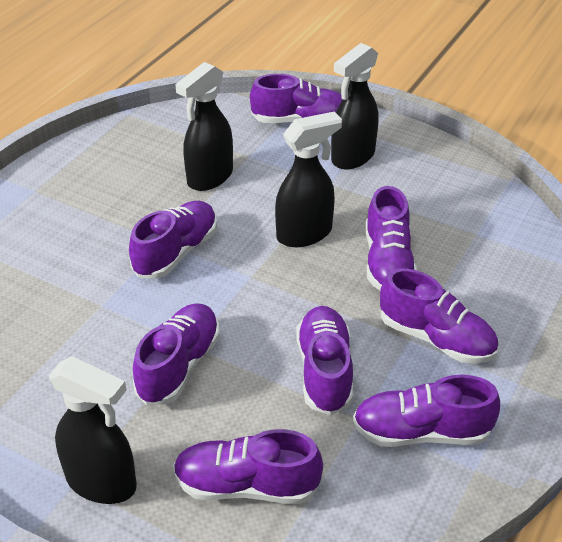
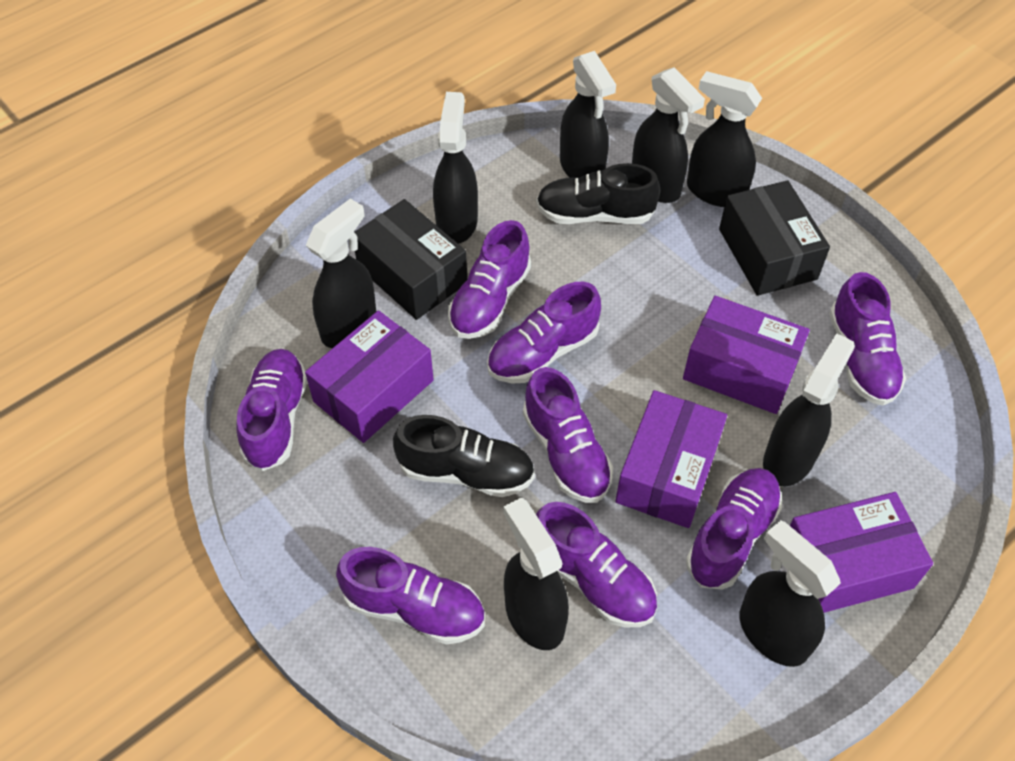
black box: 0 -> 2
black shoe: 0 -> 2
black spray bottle: 4 -> 8
purple box: 0 -> 4

